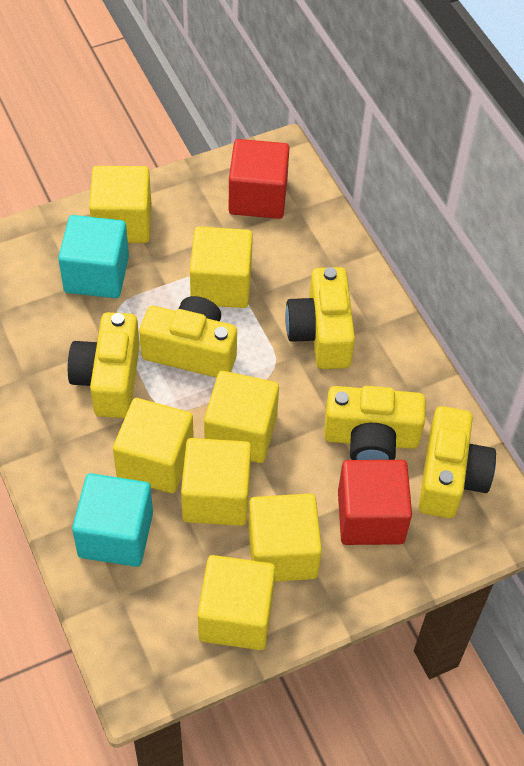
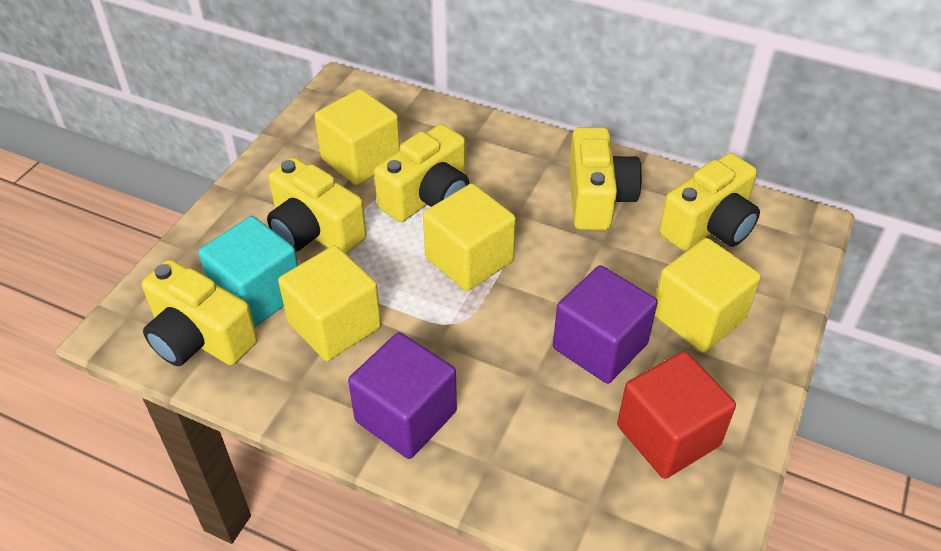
purple cube: 0 -> 2
red cube: 2 -> 1
turquoise cube: 2 -> 1
yellow cube: 7 -> 4

